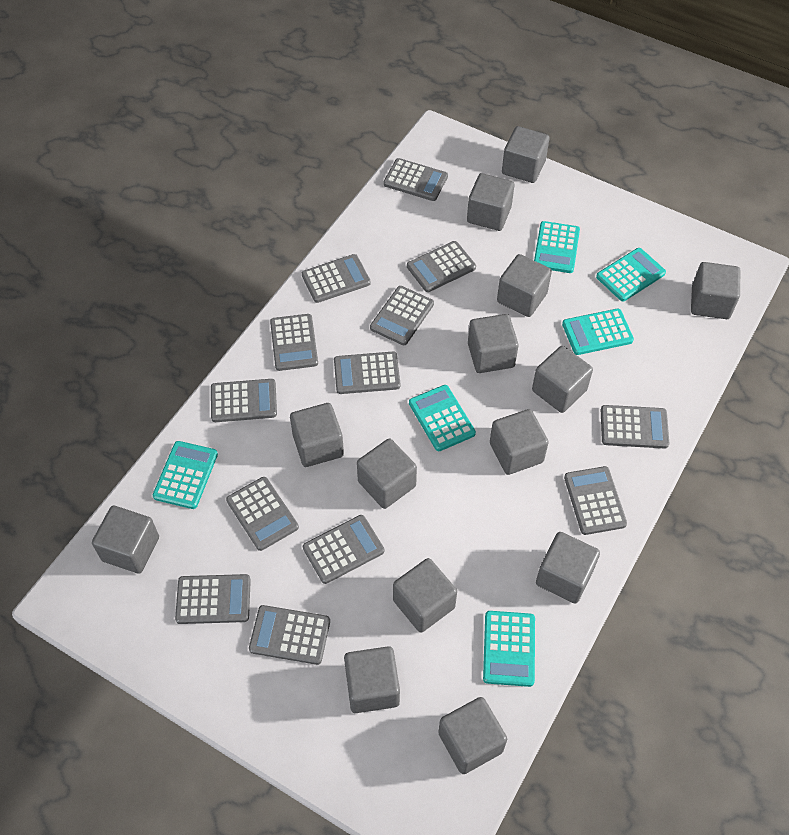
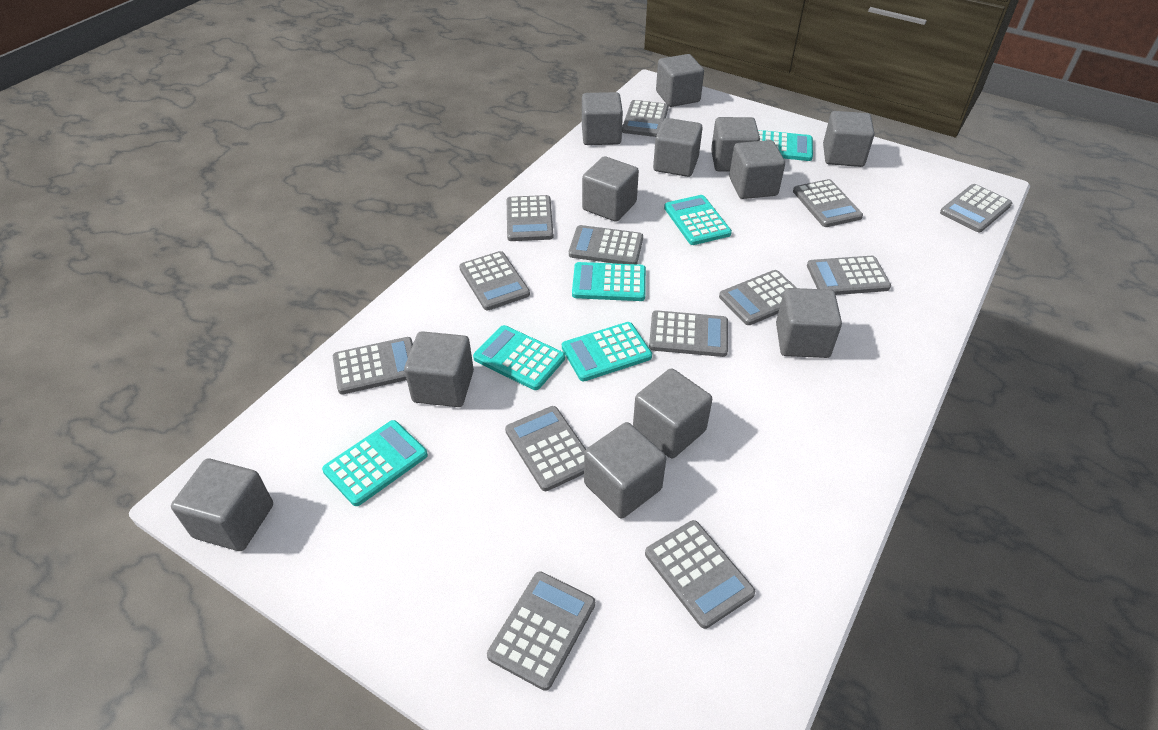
grey cube: 14 -> 12

